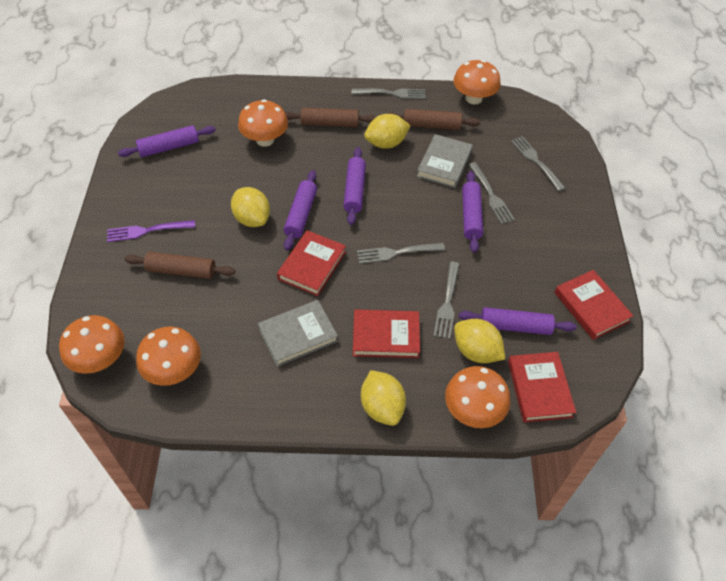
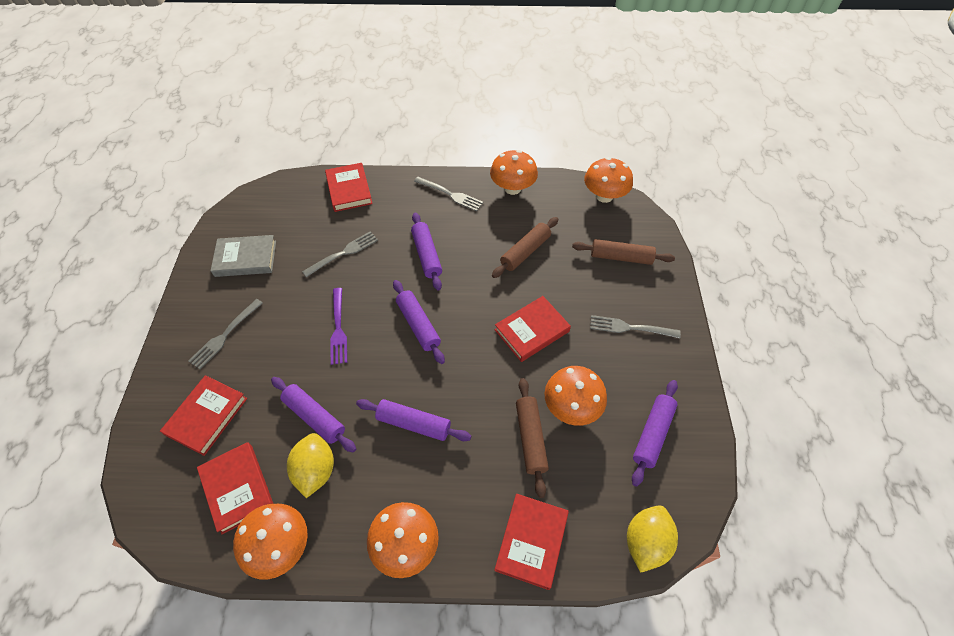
grey book: 2 -> 1
grey fork: 5 -> 4
red book: 4 -> 5
yellow lemon: 4 -> 2

